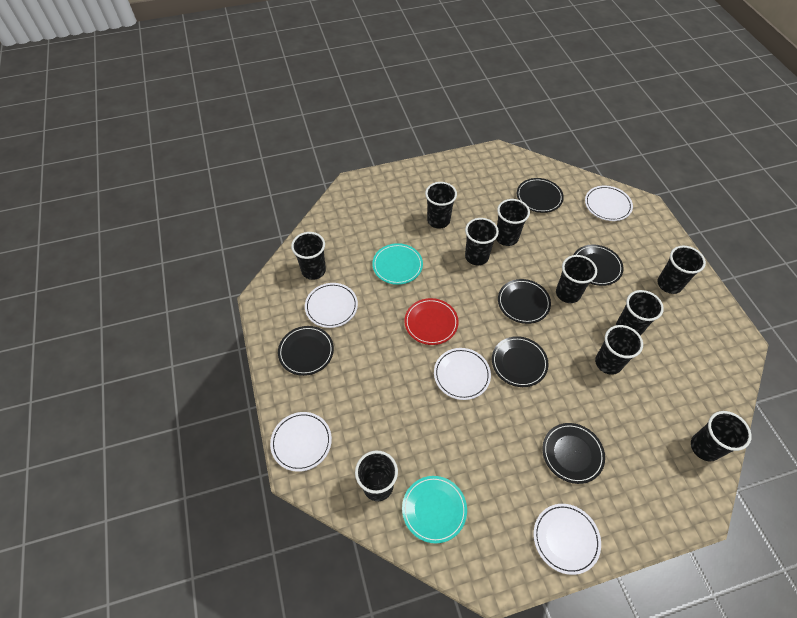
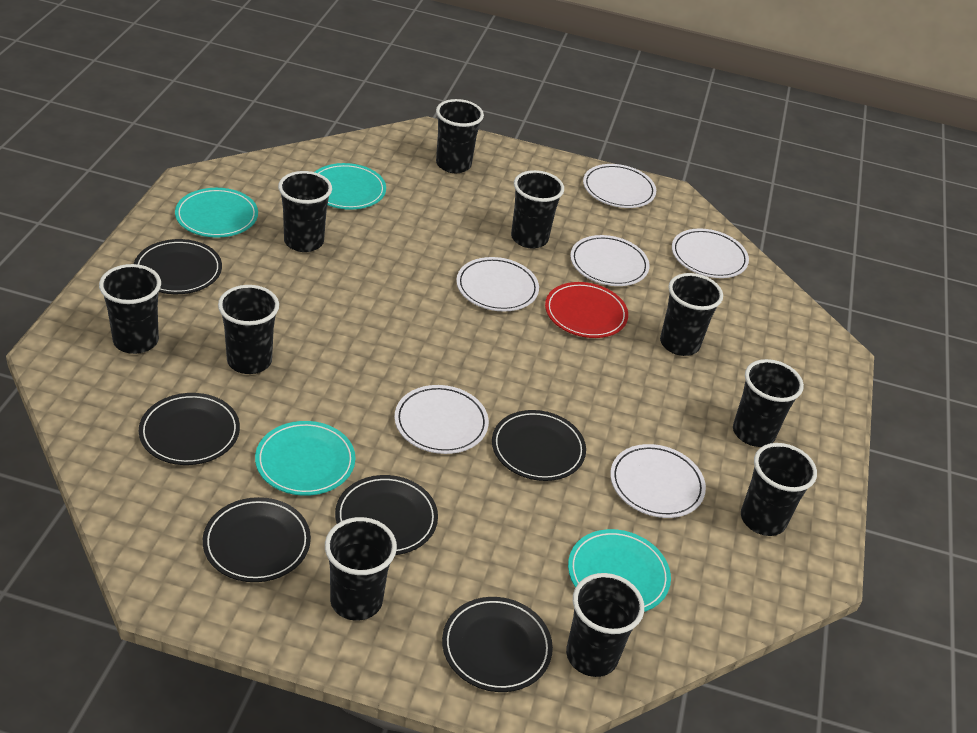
turquoise plate: 2 -> 4
white plate: 5 -> 6

